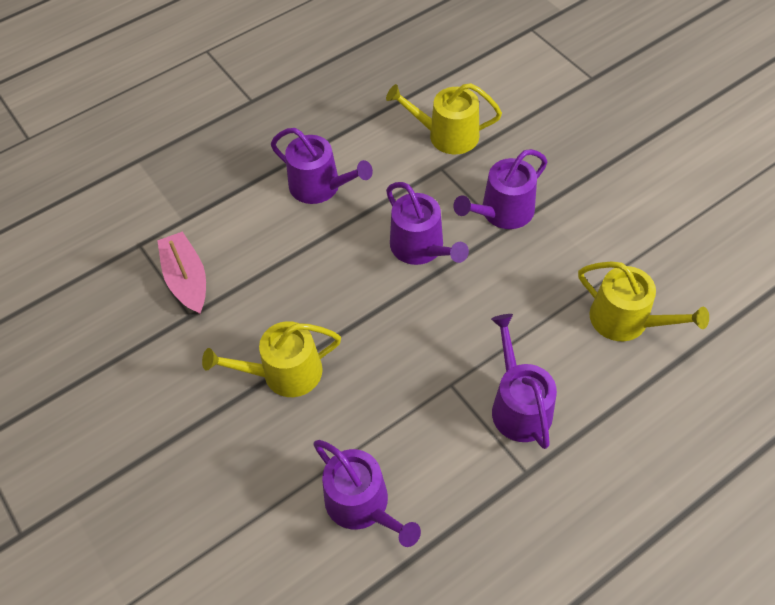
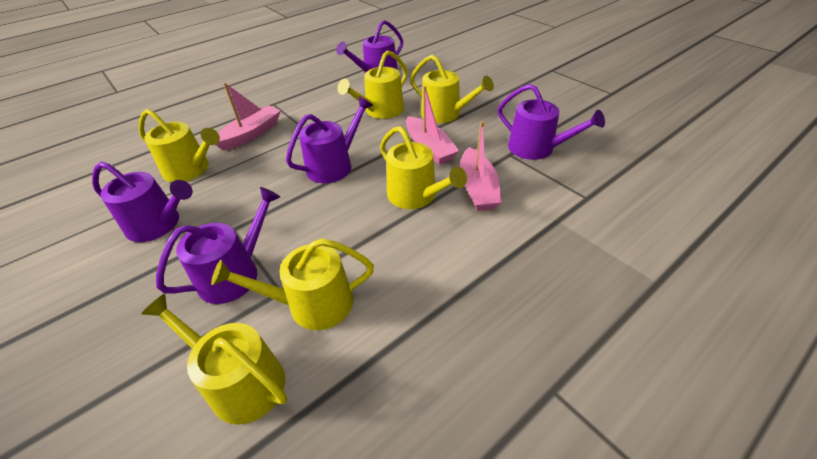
pink boat: 1 -> 3
yellow watering can: 3 -> 6

